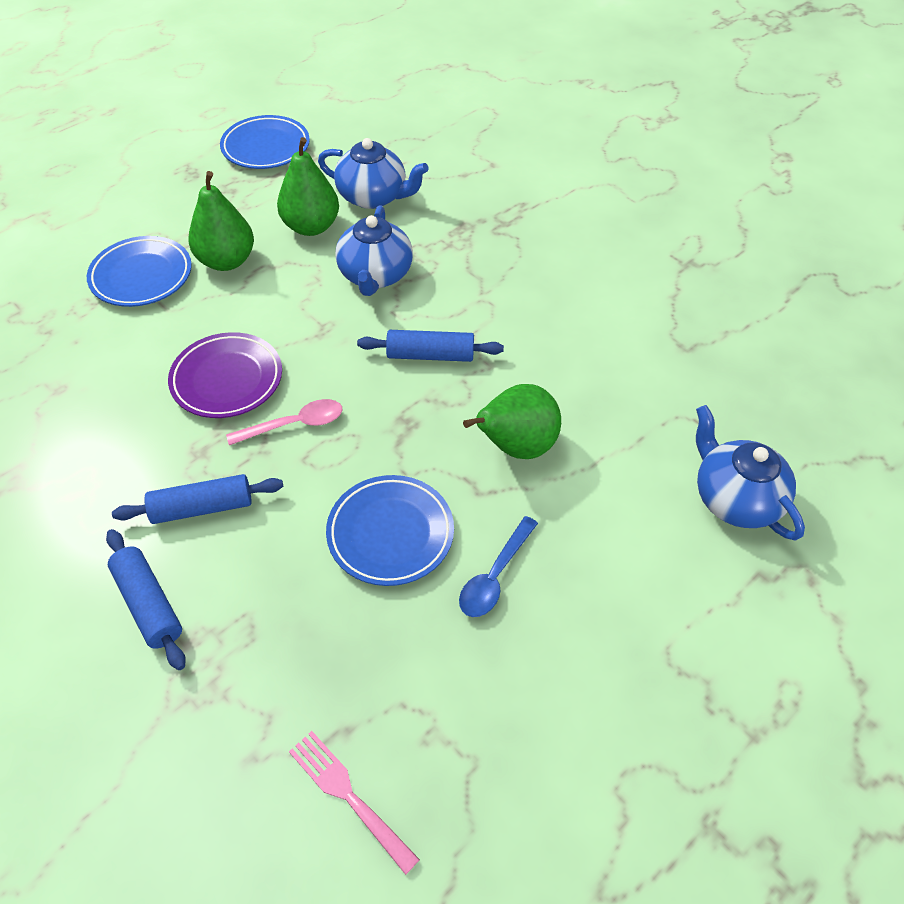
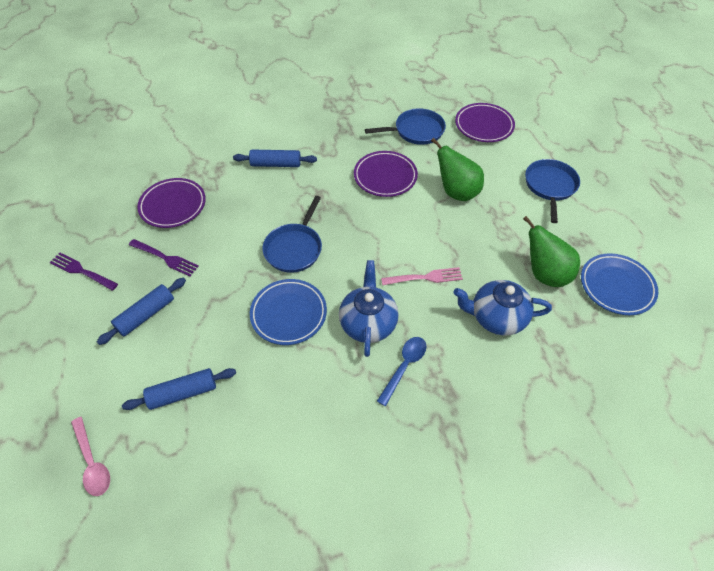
blue pan: 0 -> 3
blue plate: 3 -> 2
blue teapot: 3 -> 2
green pear: 3 -> 2
purple fork: 0 -> 2
purple plate: 1 -> 3

